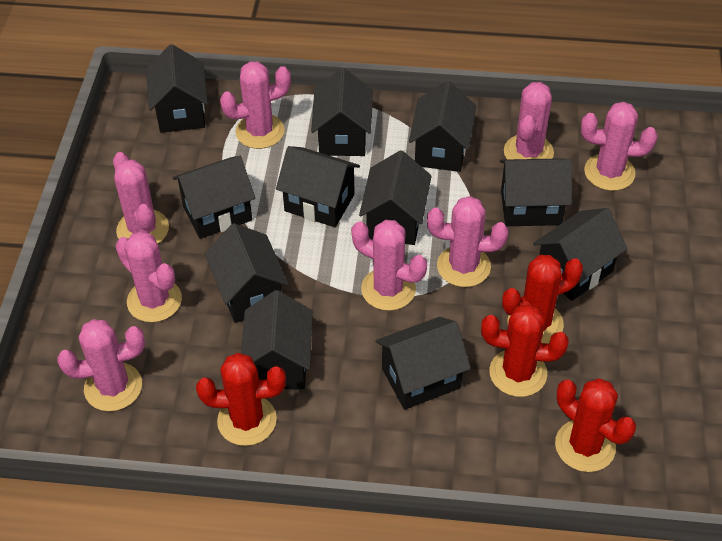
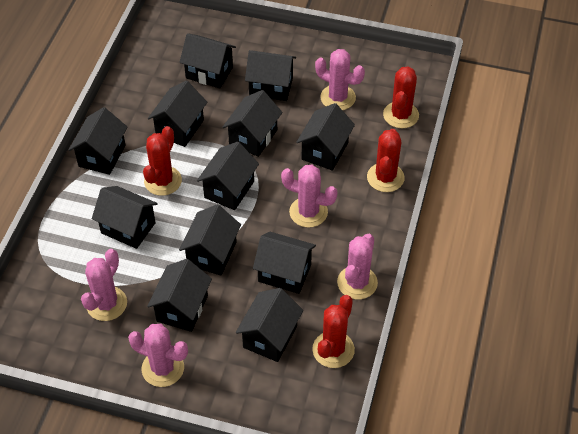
black house: 11 -> 12
pink cactus: 8 -> 5

